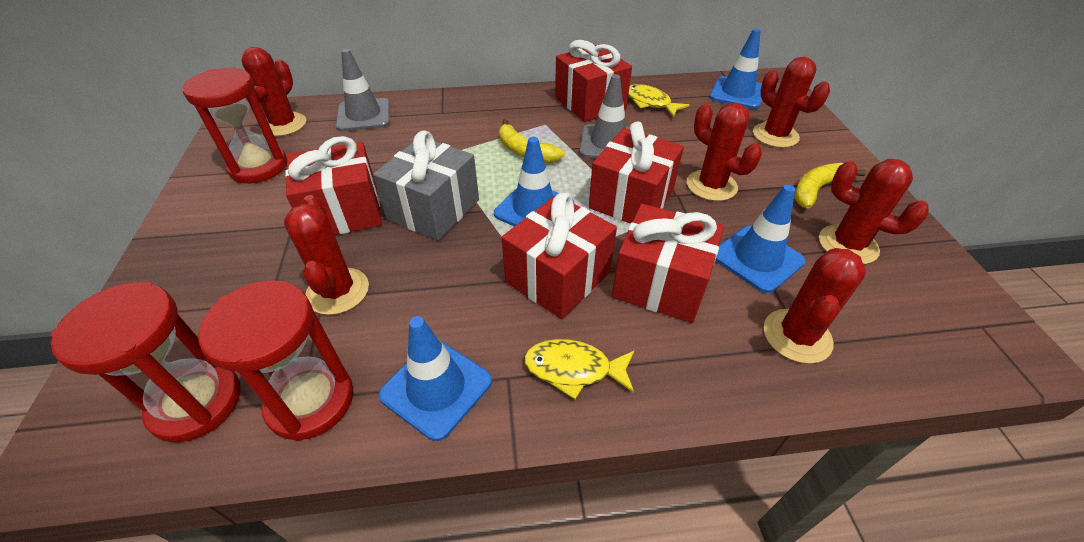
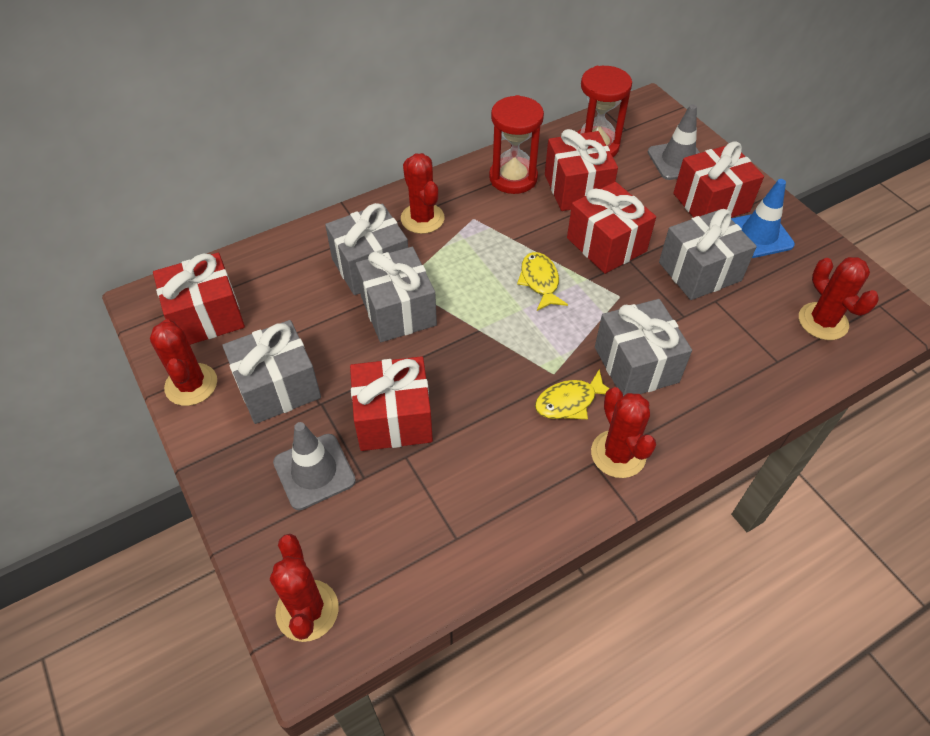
blue traffic cone: 4 -> 1
grey gift: 1 -> 5
red cactus: 6 -> 5
red hourglass: 3 -> 2
yellow banana: 2 -> 0

